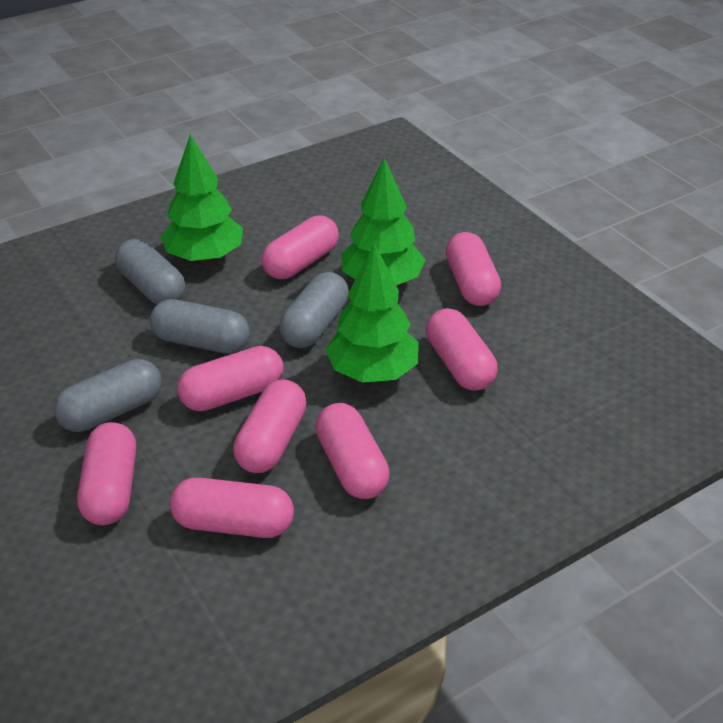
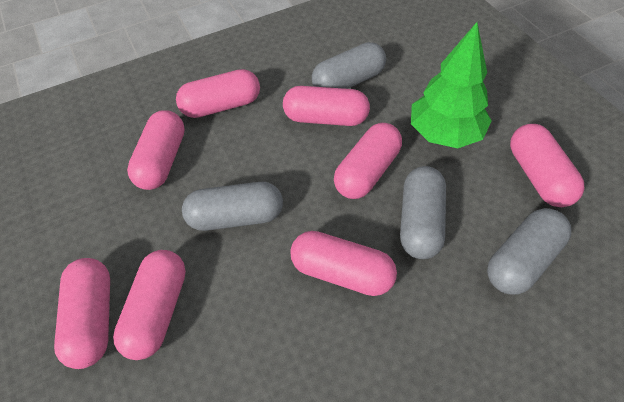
green tree: 3 -> 1

